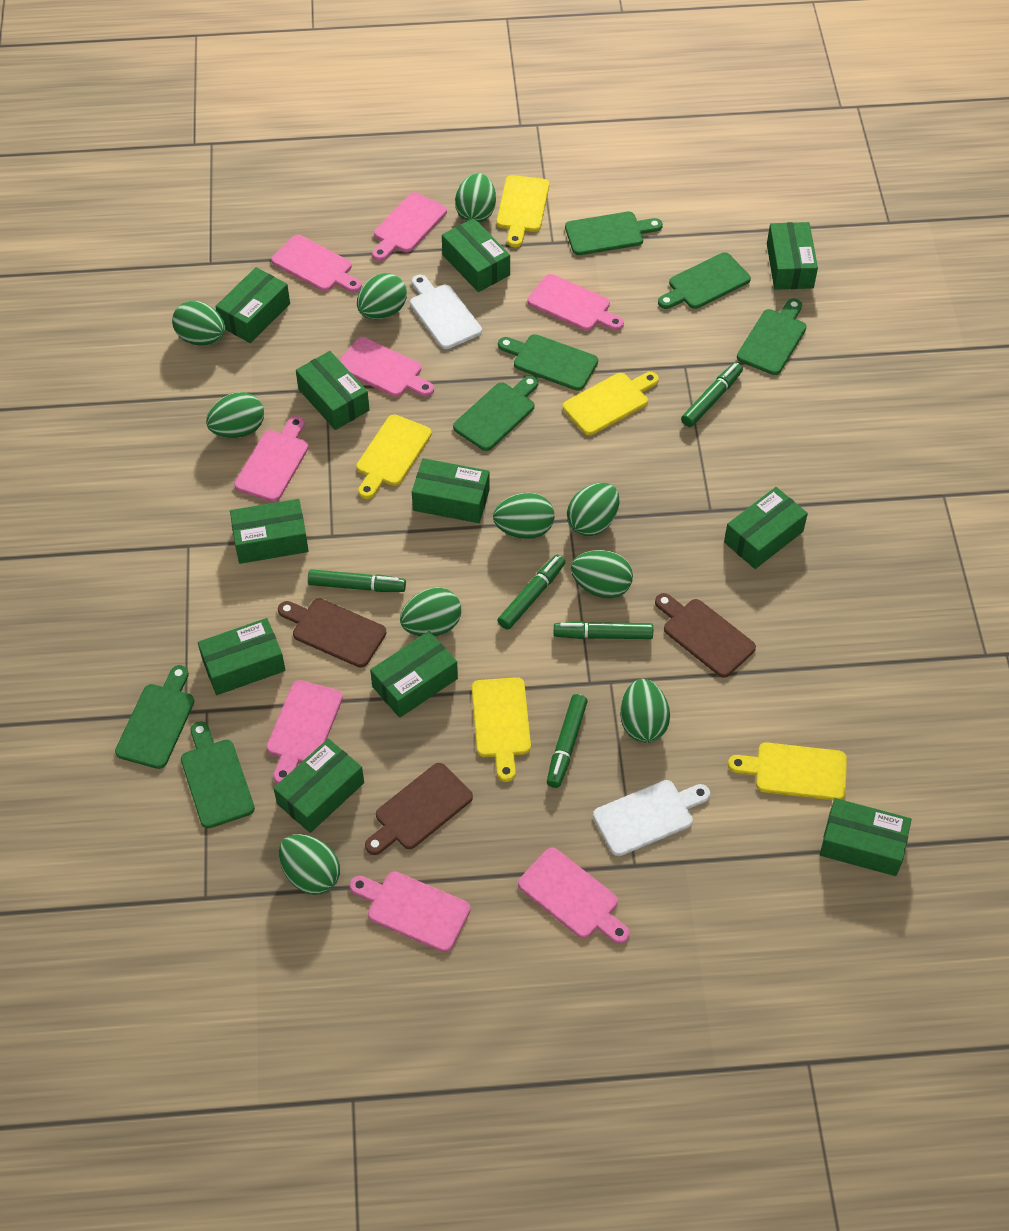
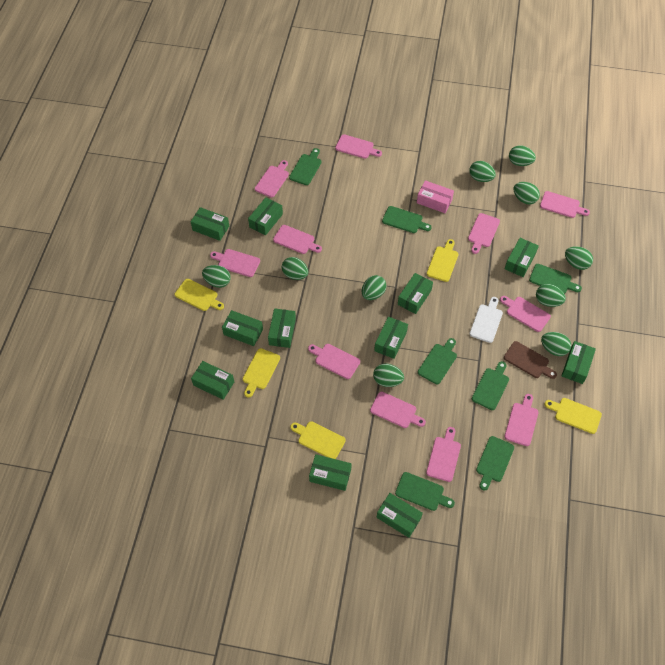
brown cutting board: 3 -> 1
green marker: 5 -> 0
pink box: 0 -> 1
pink cutting board: 8 -> 11
white cutting board: 2 -> 1

